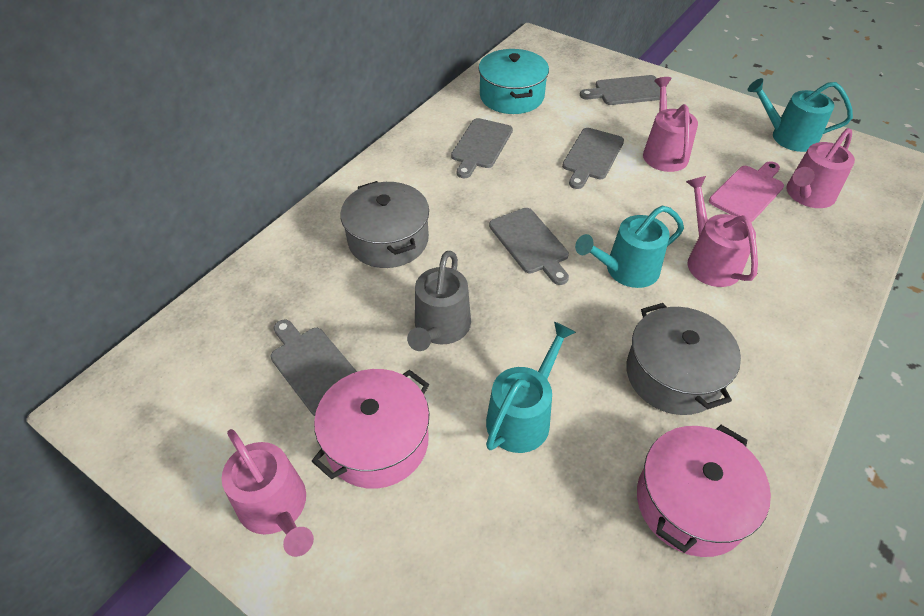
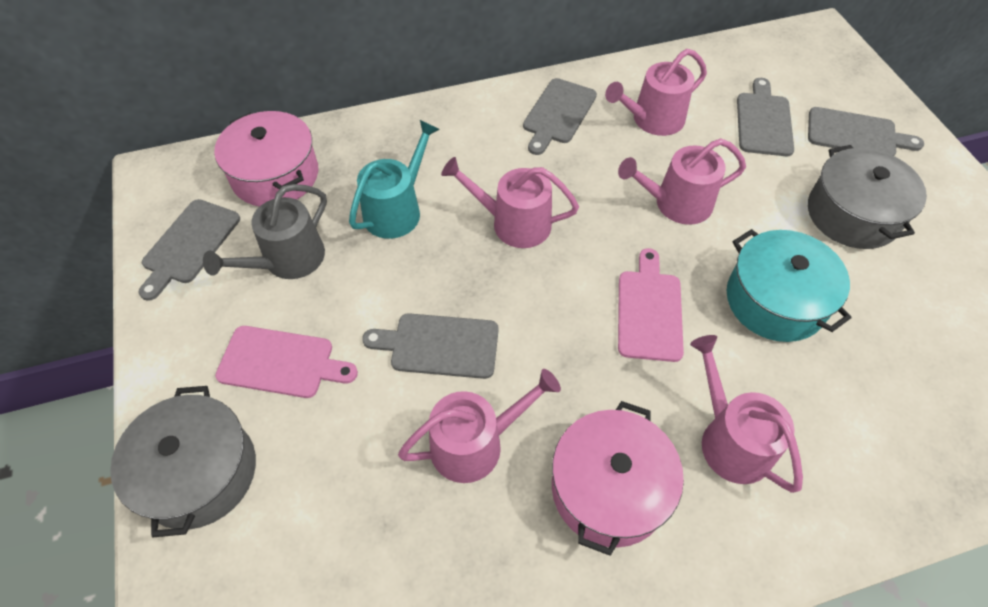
pink cutting board: 1 -> 2
pink watering can: 4 -> 5
turquoise watering can: 3 -> 1

